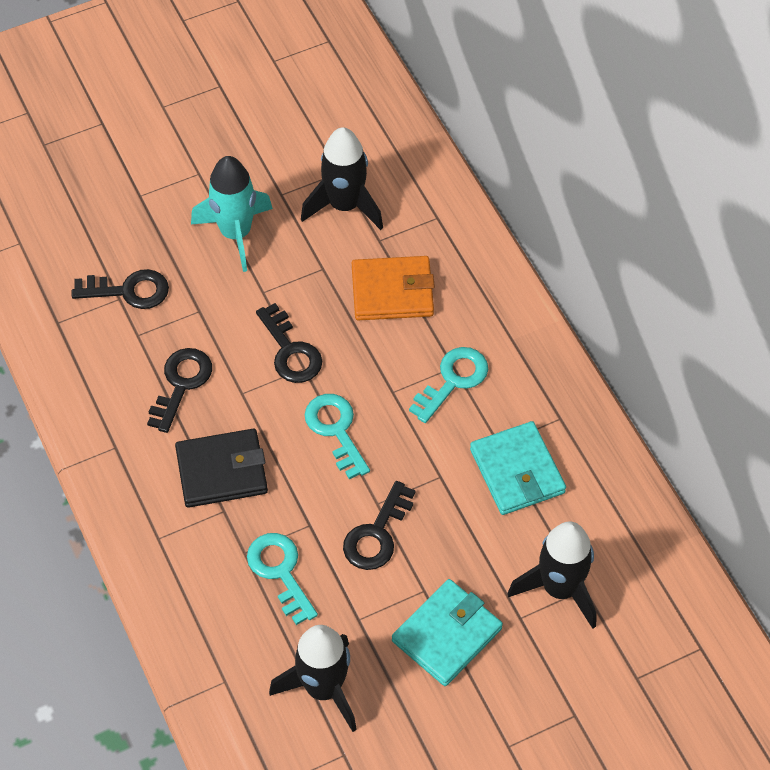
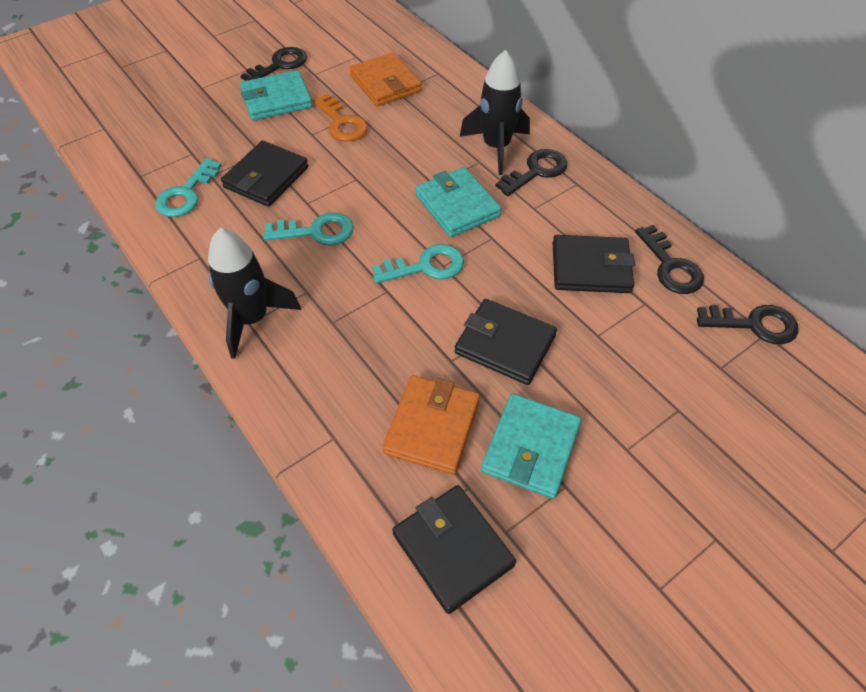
black rocket: 3 -> 2
black wallet: 1 -> 4
orange key: 0 -> 1
orange wallet: 1 -> 2
turquoise rocket: 1 -> 0
turquoise wallet: 2 -> 3

